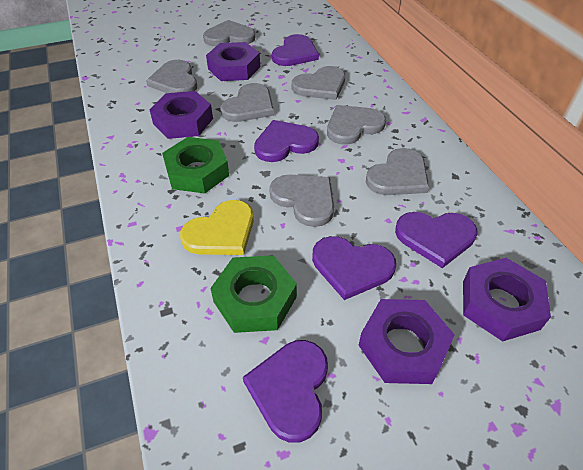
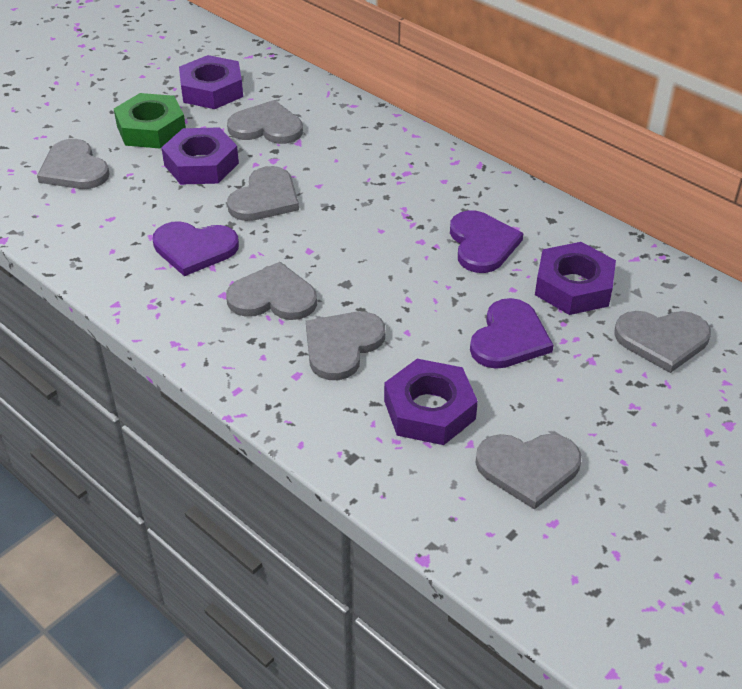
green nut: 2 -> 1
purple heart: 5 -> 3
yellow heart: 1 -> 0

